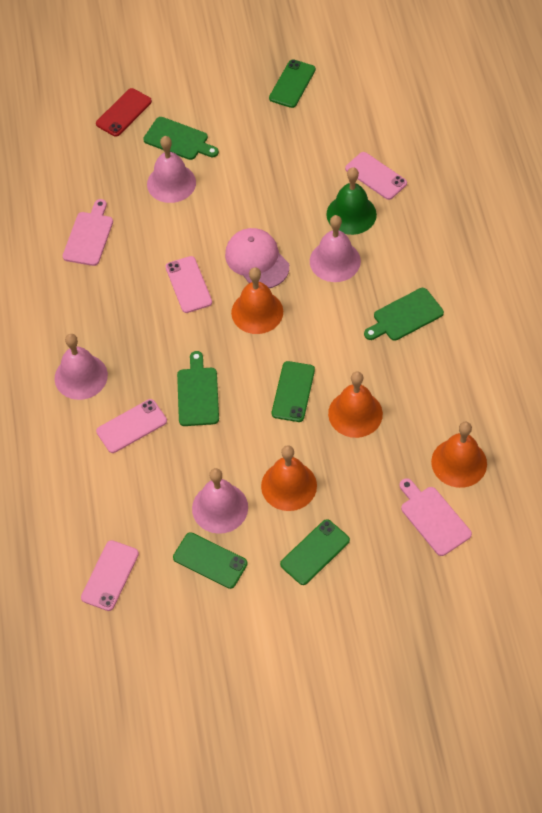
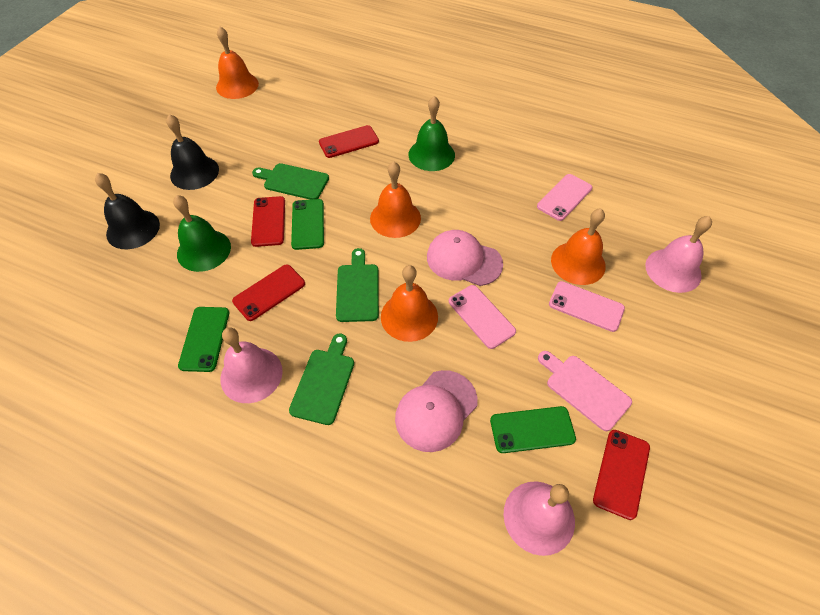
black bell: 0 -> 2
green bell: 1 -> 2
green phone: 4 -> 3
pink bell: 4 -> 3
pink cap: 1 -> 2
pink cutting board: 2 -> 1
pink phone: 4 -> 3
red phone: 1 -> 4

